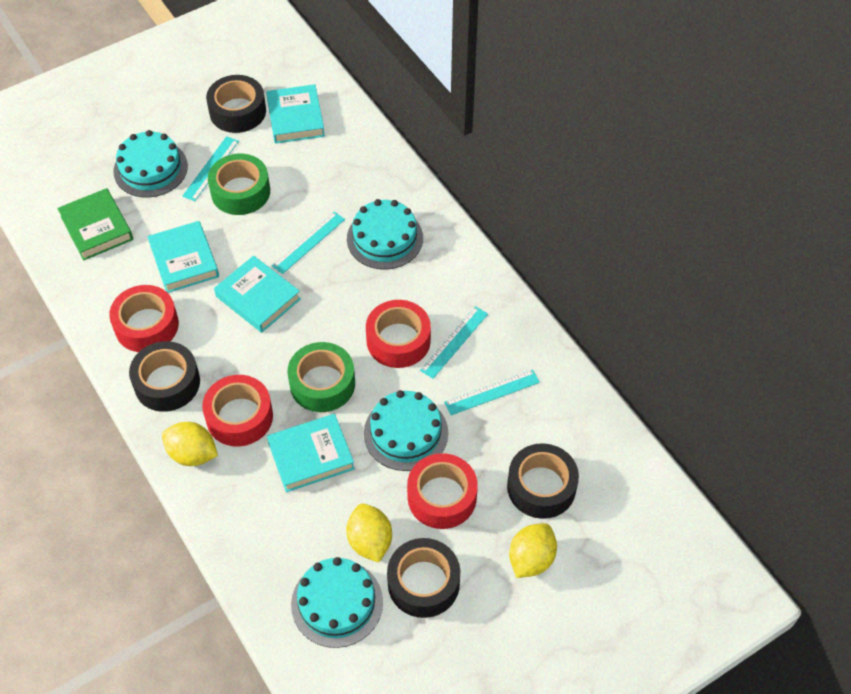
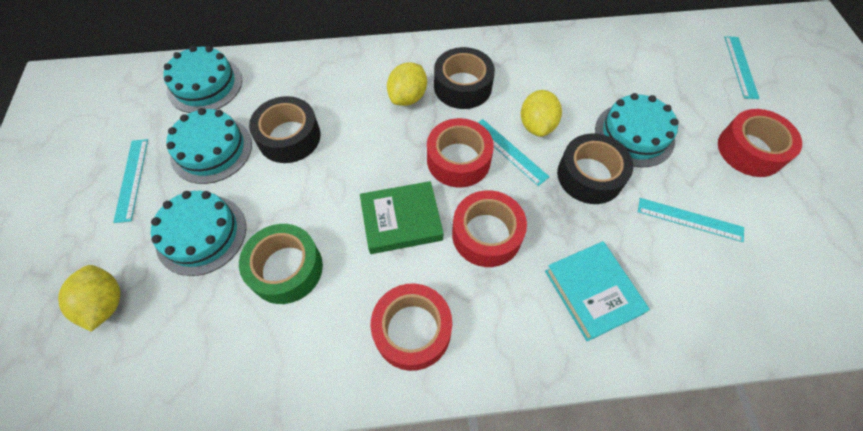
black tape: 4 -> 3
green tape: 2 -> 1
turquoise book: 4 -> 1

